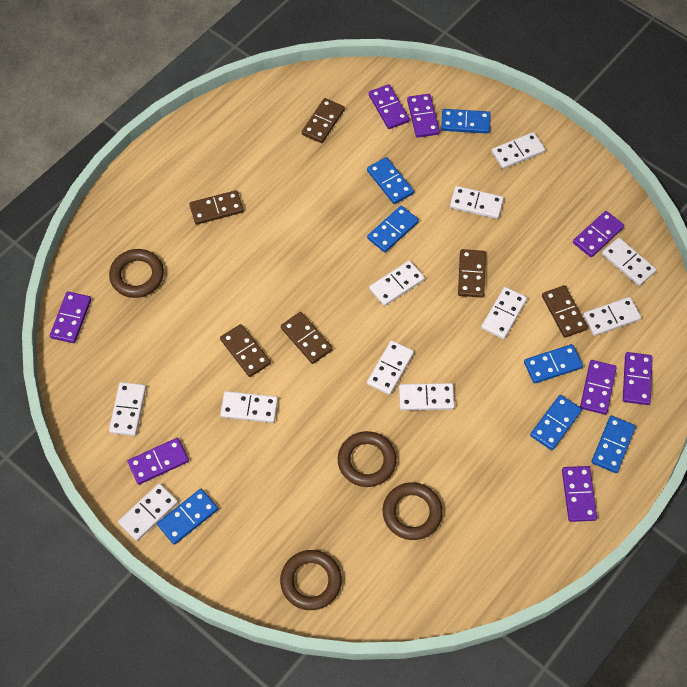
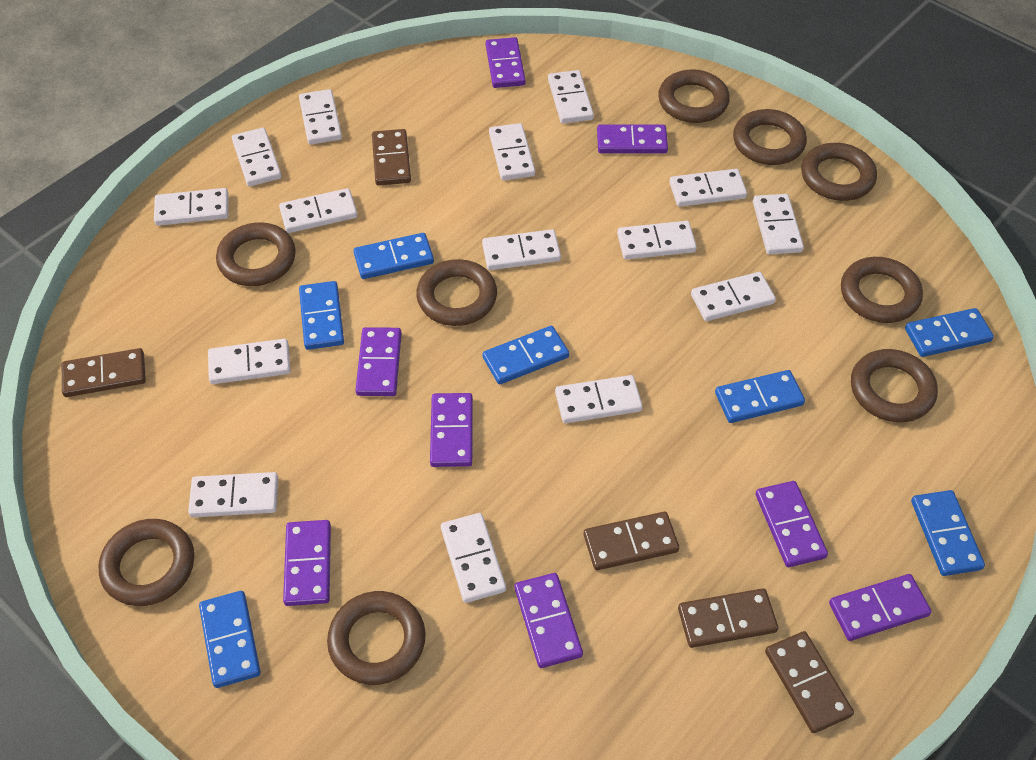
brown domino: 6 -> 5
brown ring: 4 -> 9
white domino: 11 -> 15

